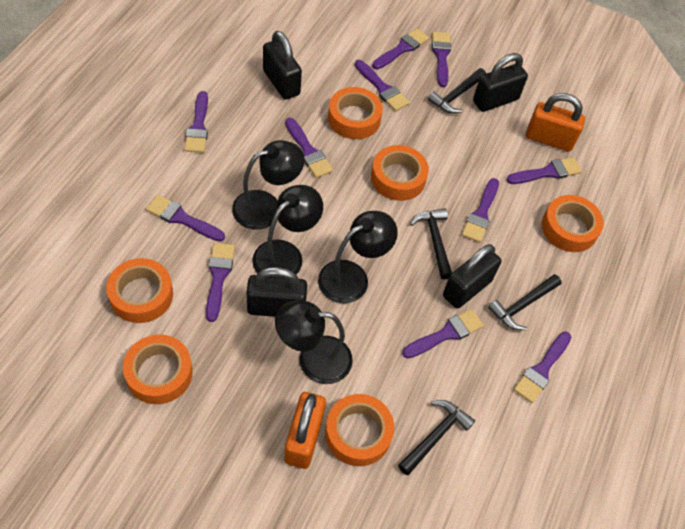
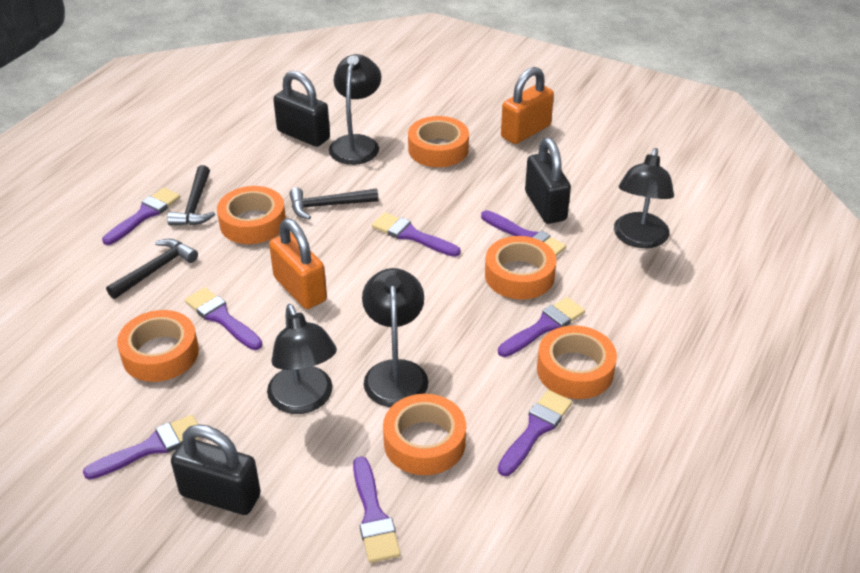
black hammer: 4 -> 3
black padlock: 4 -> 3
purple brush: 11 -> 8

